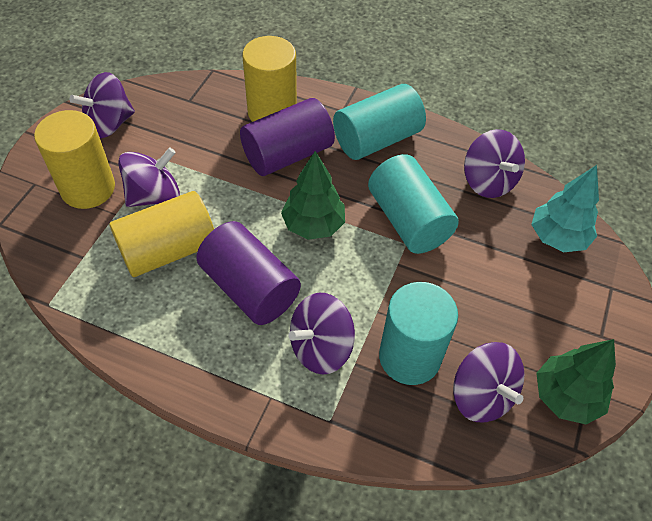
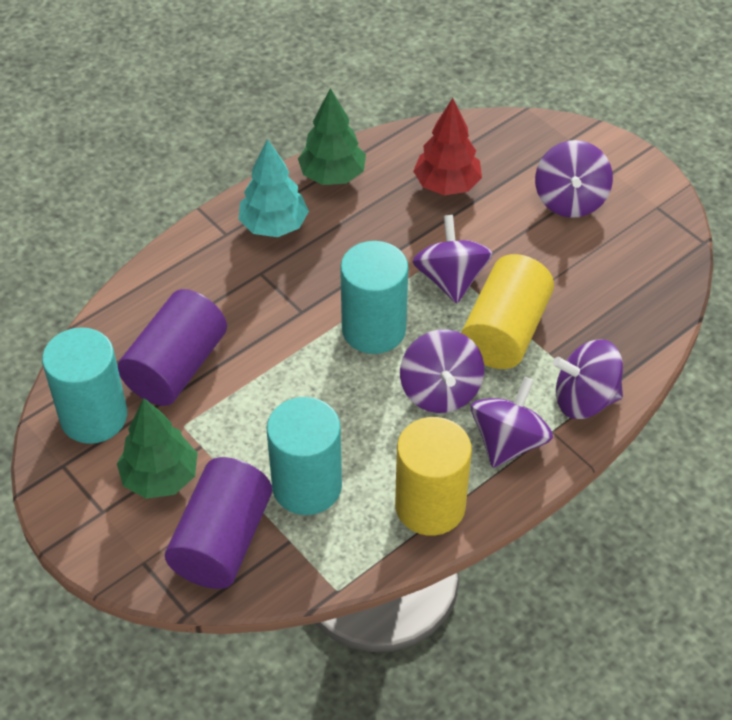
red tree: 0 -> 1
yellow cylinder: 3 -> 2

